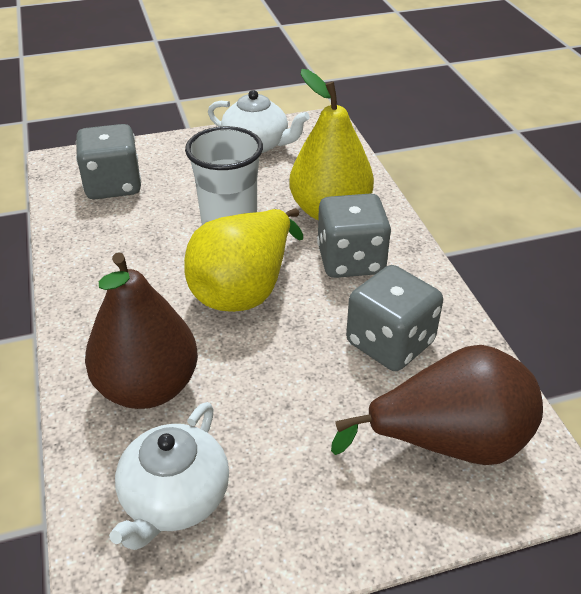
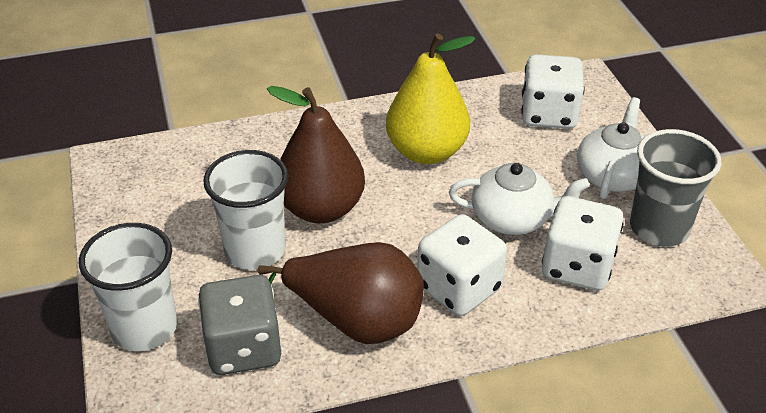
grey cup: 0 -> 1
grey dice: 3 -> 1
white cup: 1 -> 2
white dice: 0 -> 3
yellow pear: 2 -> 1

